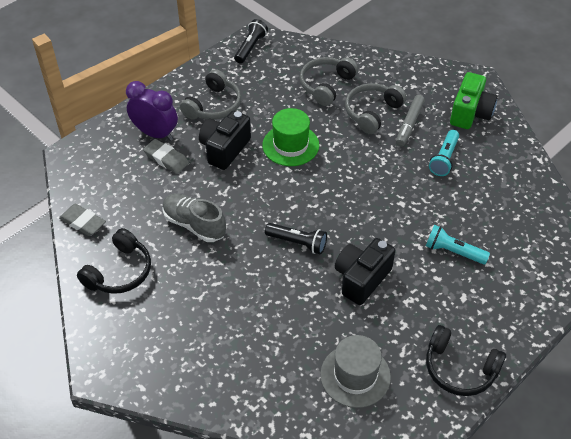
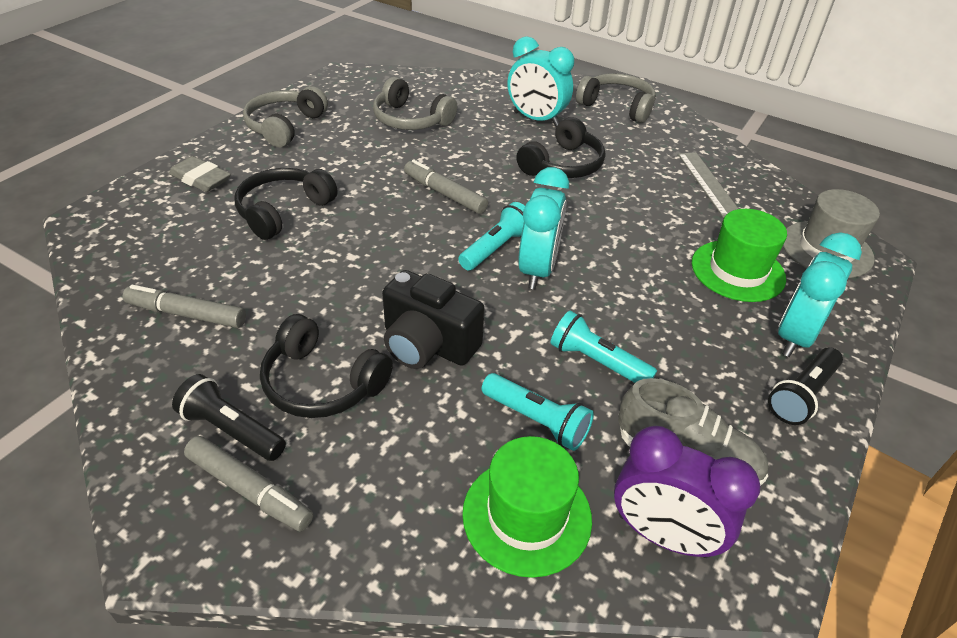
black camera: 2 -> 1
black headphones: 2 -> 3
green camera: 1 -> 0
green hat: 1 -> 2
grey eraser: 2 -> 1
grey marker: 1 -> 3
grey ruler: 0 -> 1
turquoise clock: 0 -> 3
turquoise flashlight: 2 -> 3

